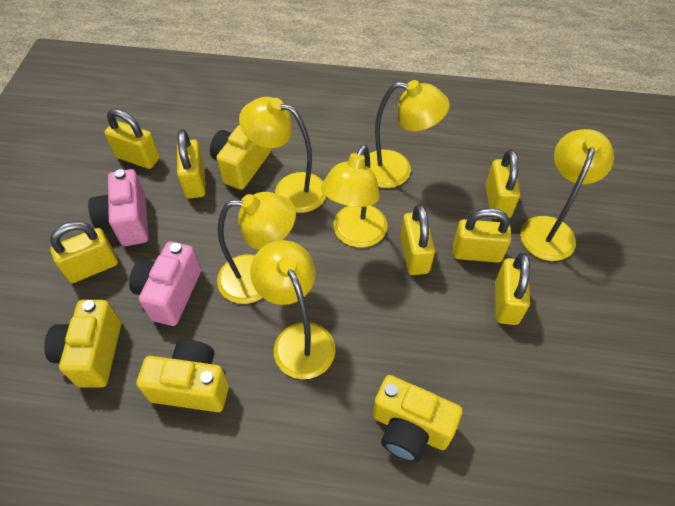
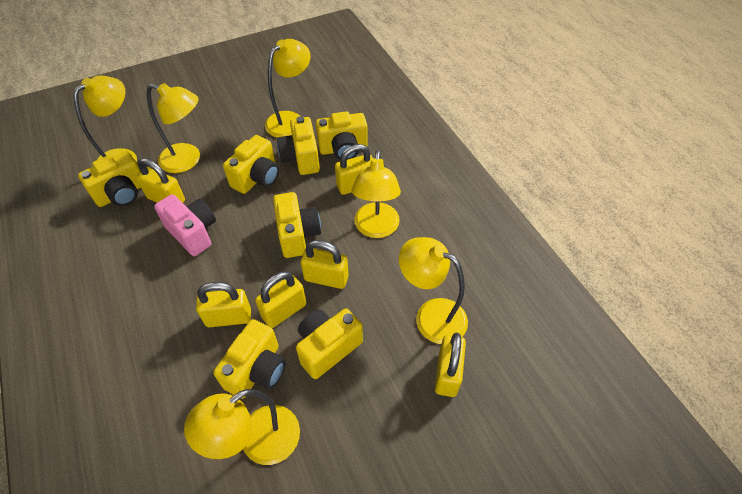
pink camera: 2 -> 1
yellow camera: 4 -> 7
yellow padlock: 7 -> 6

